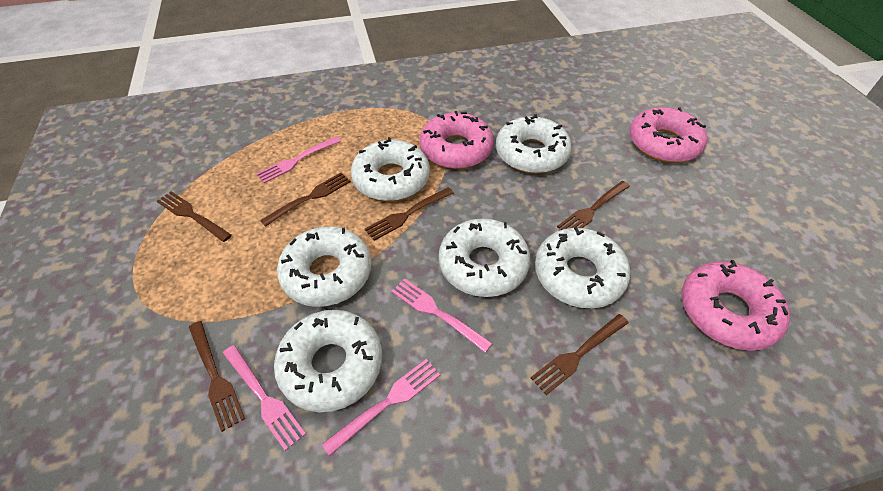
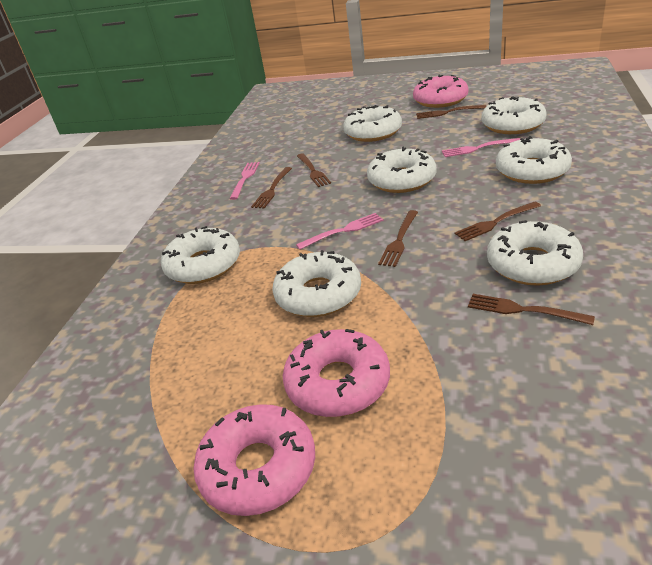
pink fork: 4 -> 3
white donut: 6 -> 7

